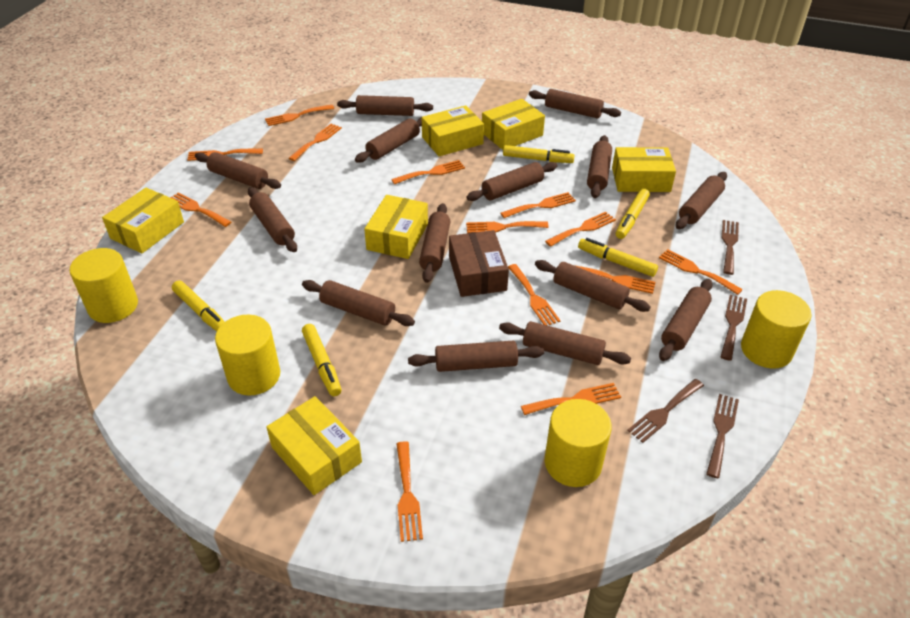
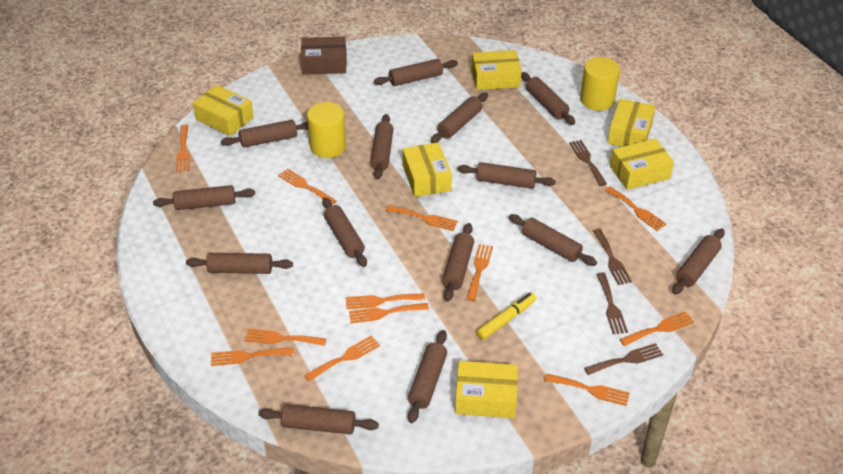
orange fork: 13 -> 12
yellow cylinder: 4 -> 2
yellow marker: 5 -> 1

